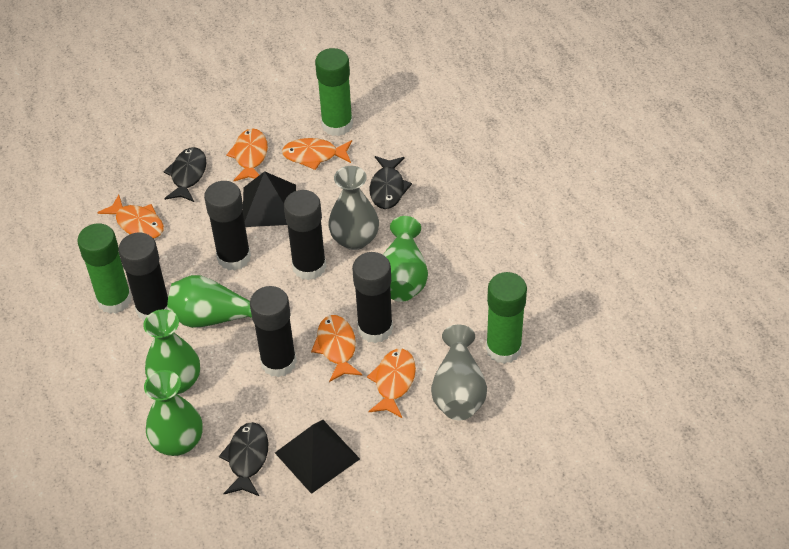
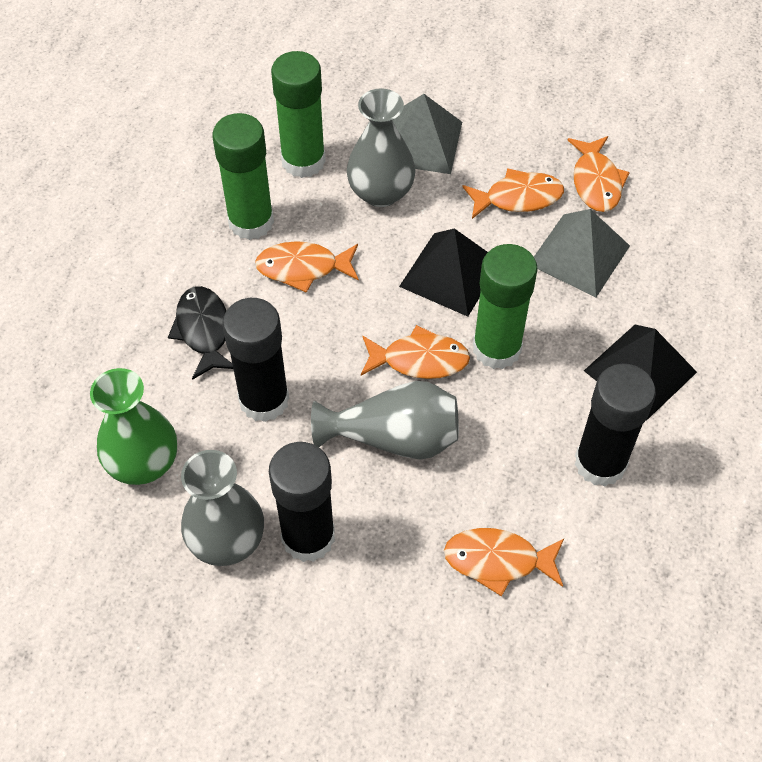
black fish: 3 -> 1
black glue stick: 5 -> 3
green vase: 4 -> 1
grey pyramid: 0 -> 2
grey vase: 2 -> 3

